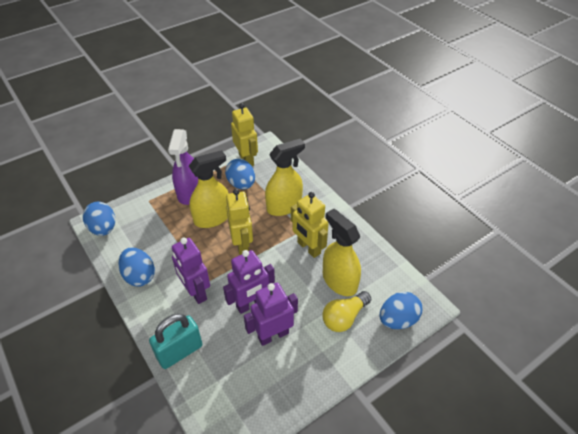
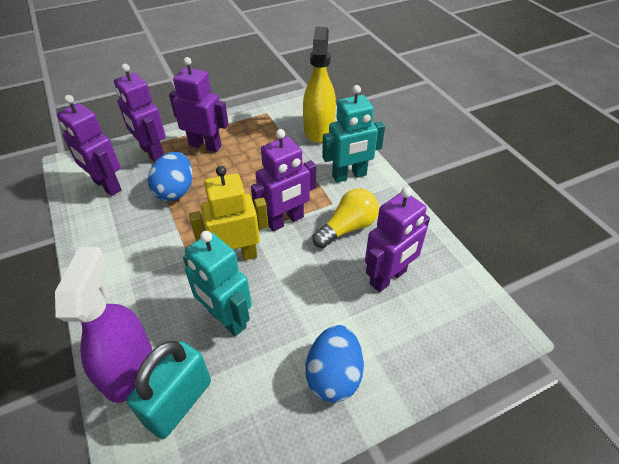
blue egg: 4 -> 2
purple robot: 3 -> 5
turquoise robot: 0 -> 2
yellow robot: 3 -> 1
yellow spray bottle: 3 -> 1

